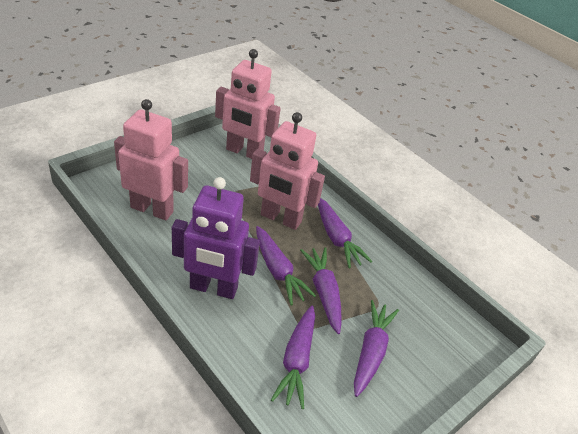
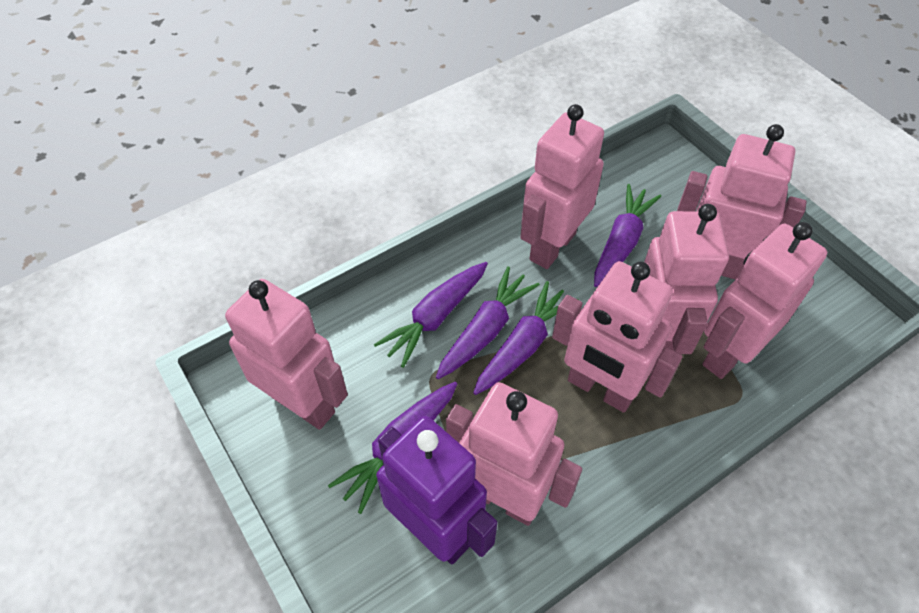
pink robot: 3 -> 7

